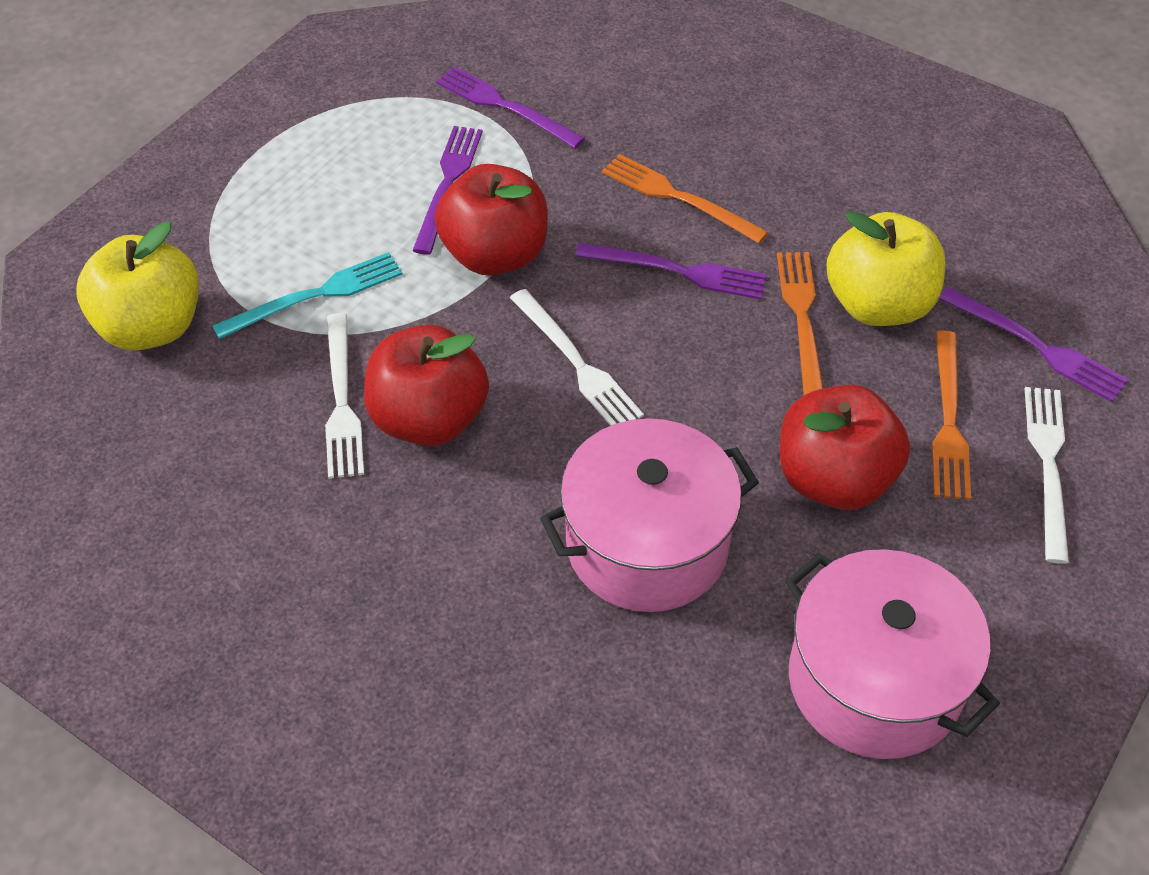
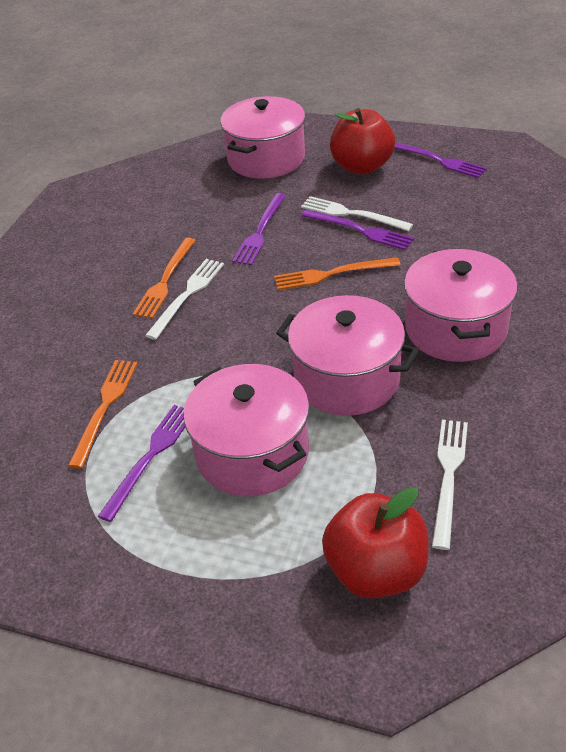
pink pot: 2 -> 4
red apple: 3 -> 2
turquoise fork: 1 -> 0
yellow apple: 2 -> 0

